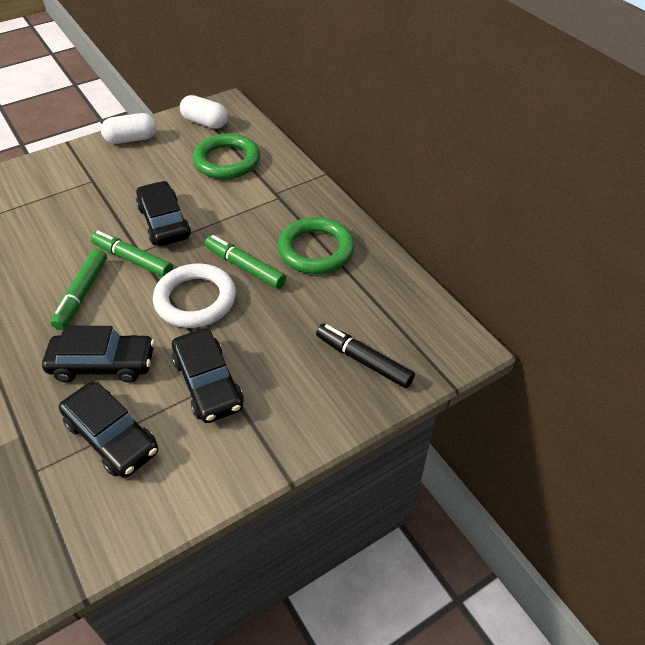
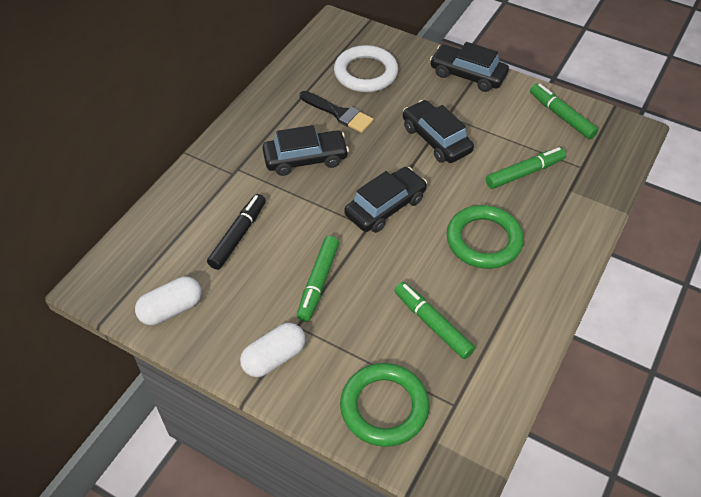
black brush: 0 -> 1
green marker: 3 -> 4

